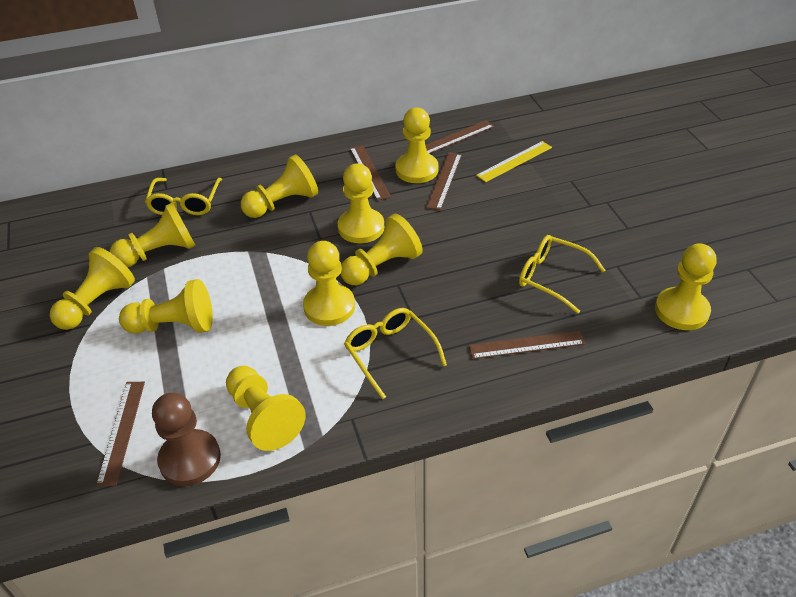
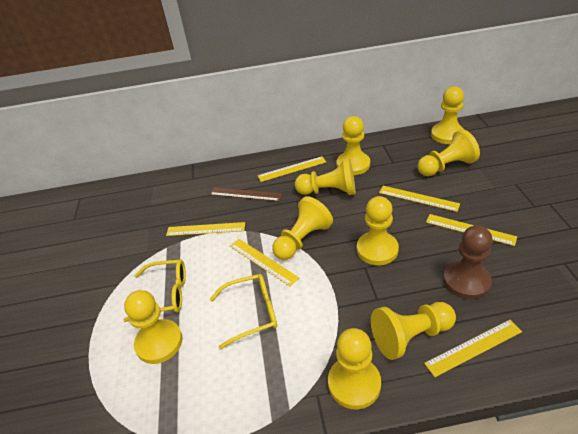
brown ruler: 5 -> 1
yellow glasses: 3 -> 2
yellow pawn: 10 -> 9
yellow ruler: 1 -> 6

